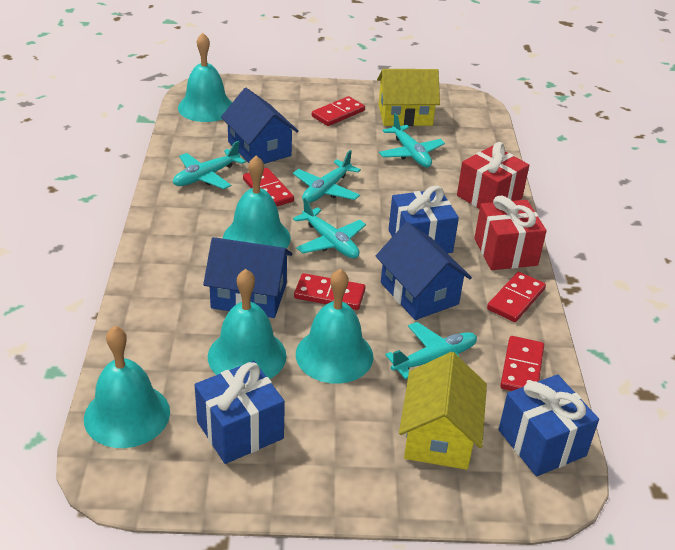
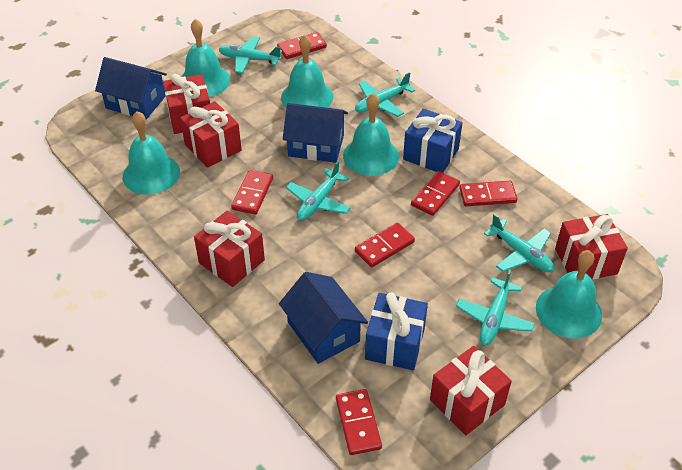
blue gift: 3 -> 2
red domino: 5 -> 6
red gift: 2 -> 5
yellow house: 2 -> 0

